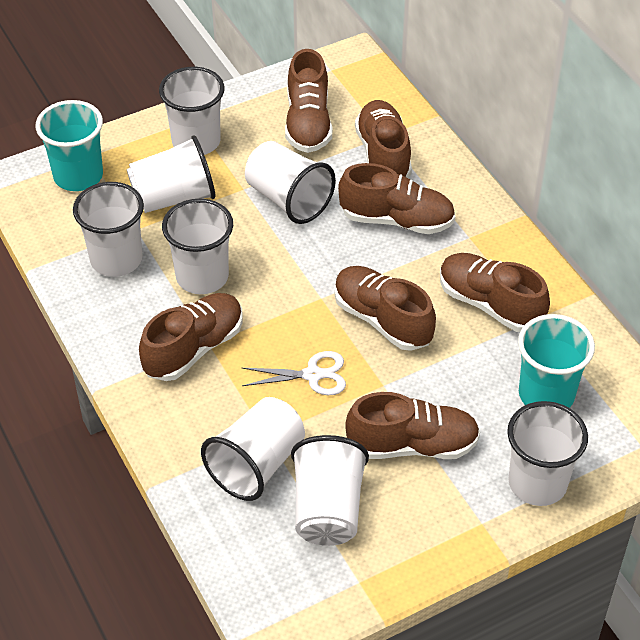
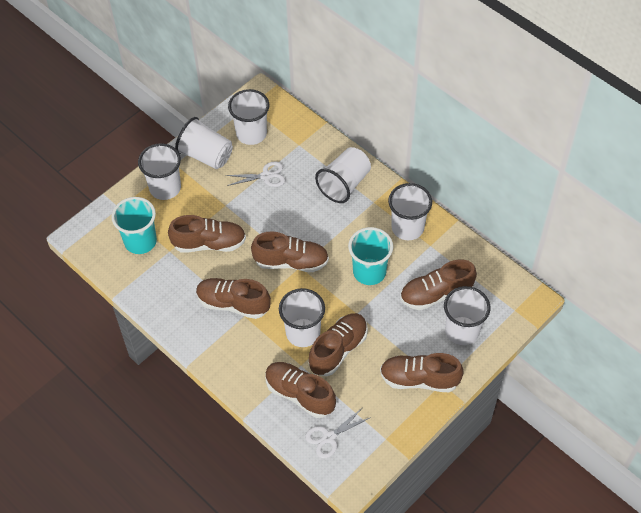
white cup: 8 -> 7
white scissors: 1 -> 2

